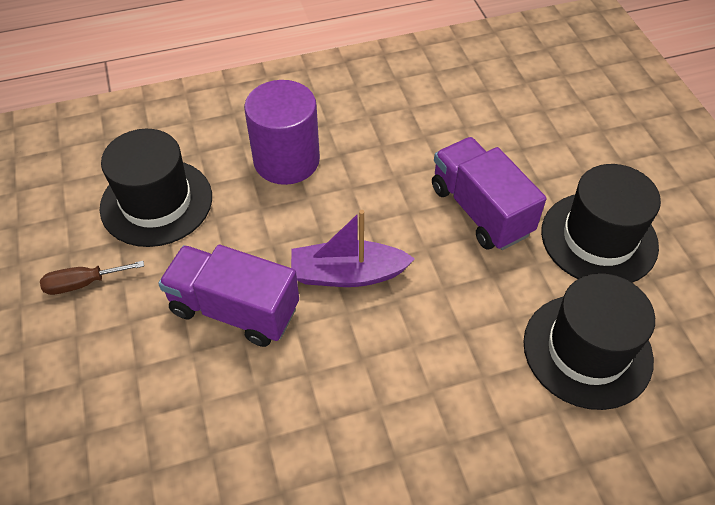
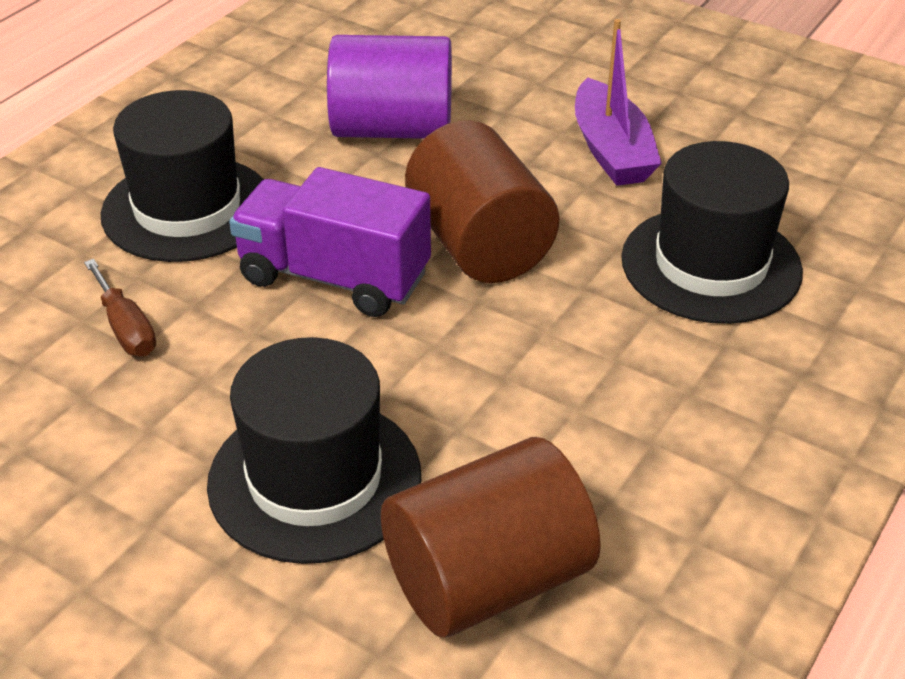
brown cylinder: 0 -> 2
purple truck: 2 -> 1

